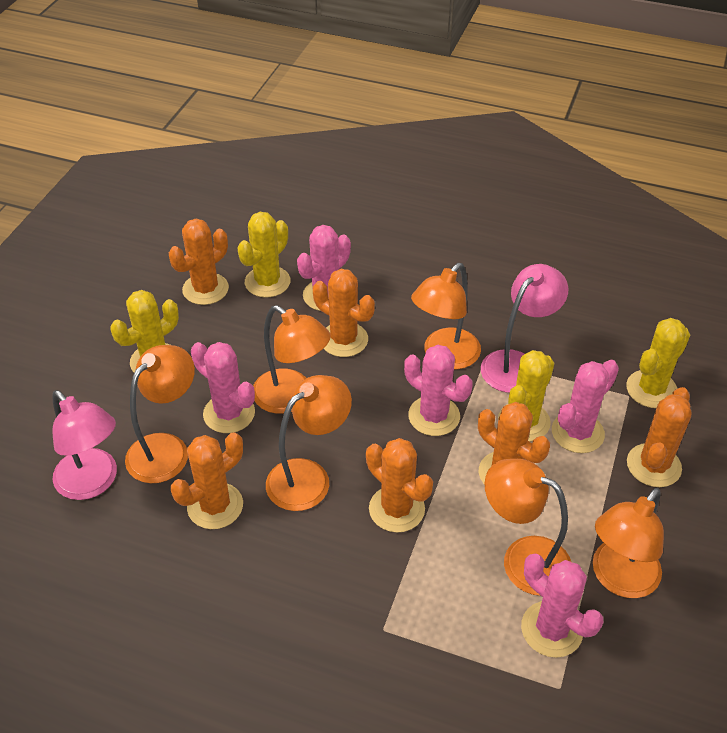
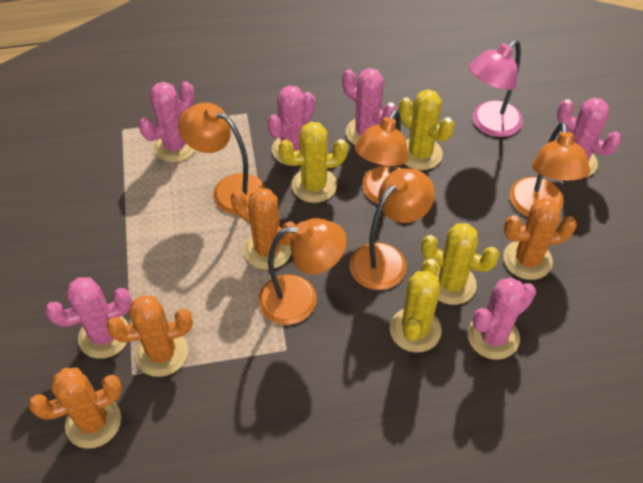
orange cactus: 6 -> 4
orange lamp: 6 -> 5
pink cactus: 5 -> 6
pink lamp: 2 -> 1

